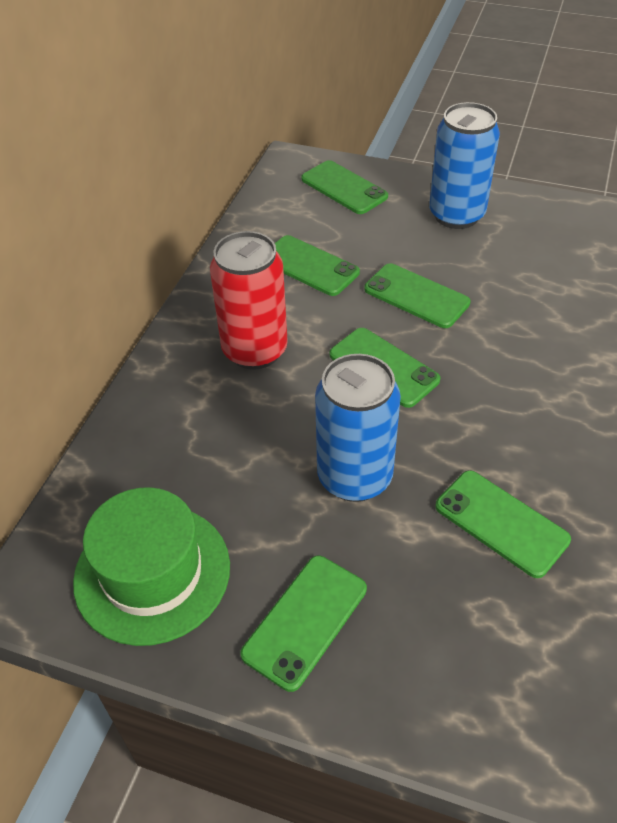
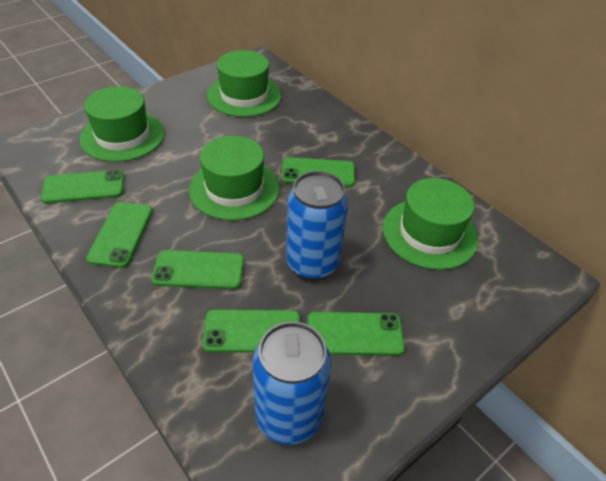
green hat: 1 -> 4
red can: 1 -> 0

